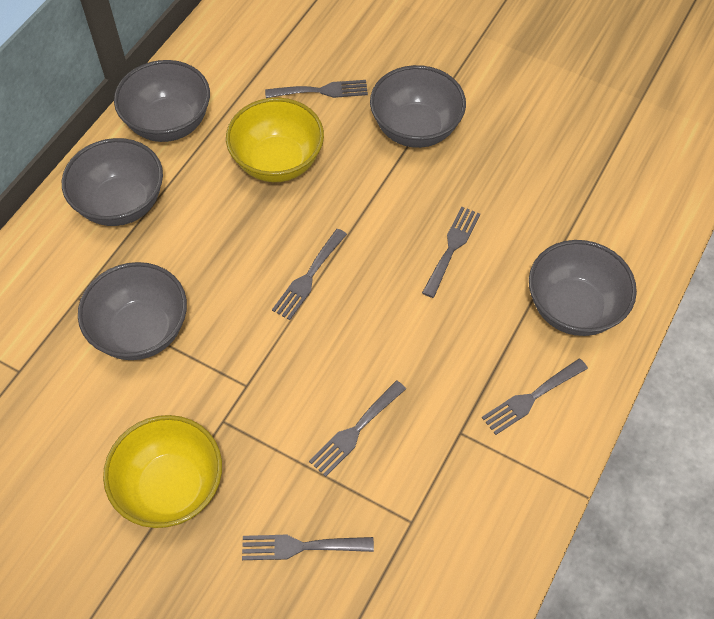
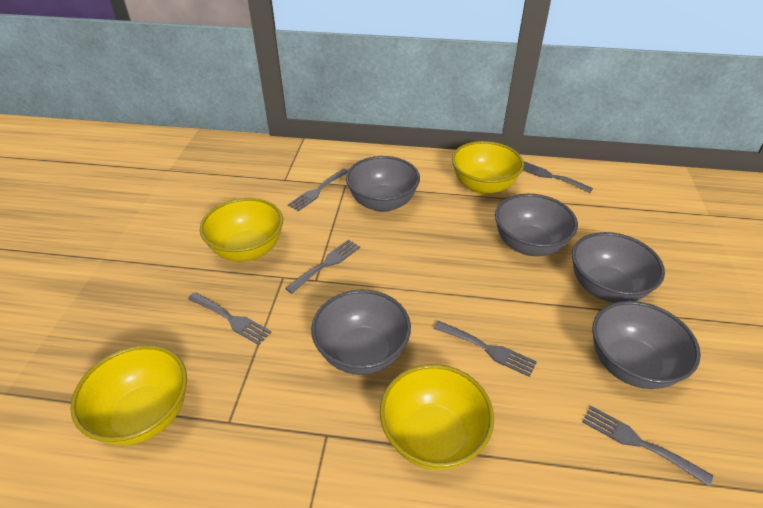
yellow bowl: 2 -> 4

